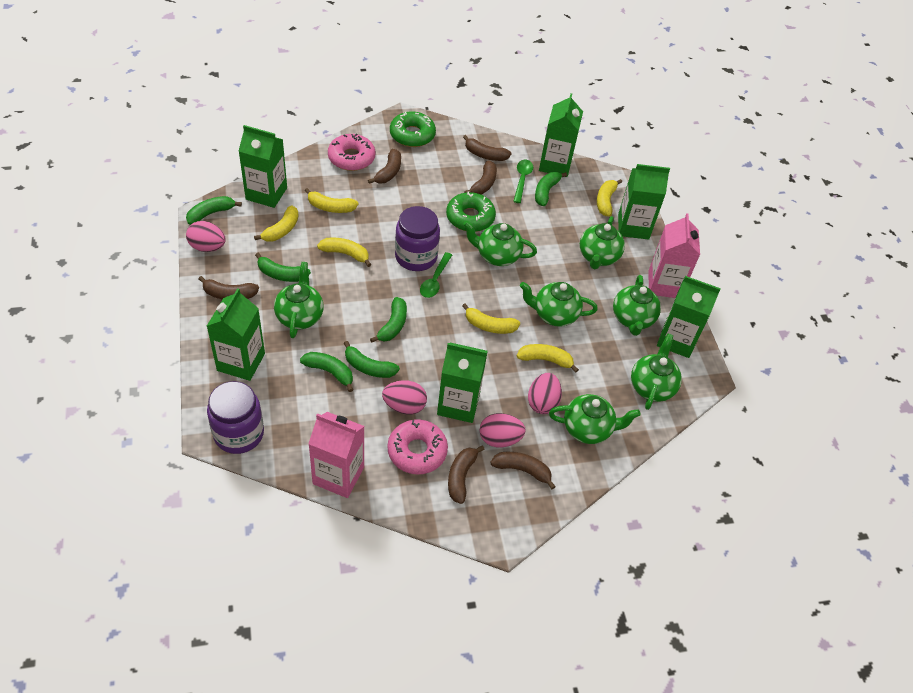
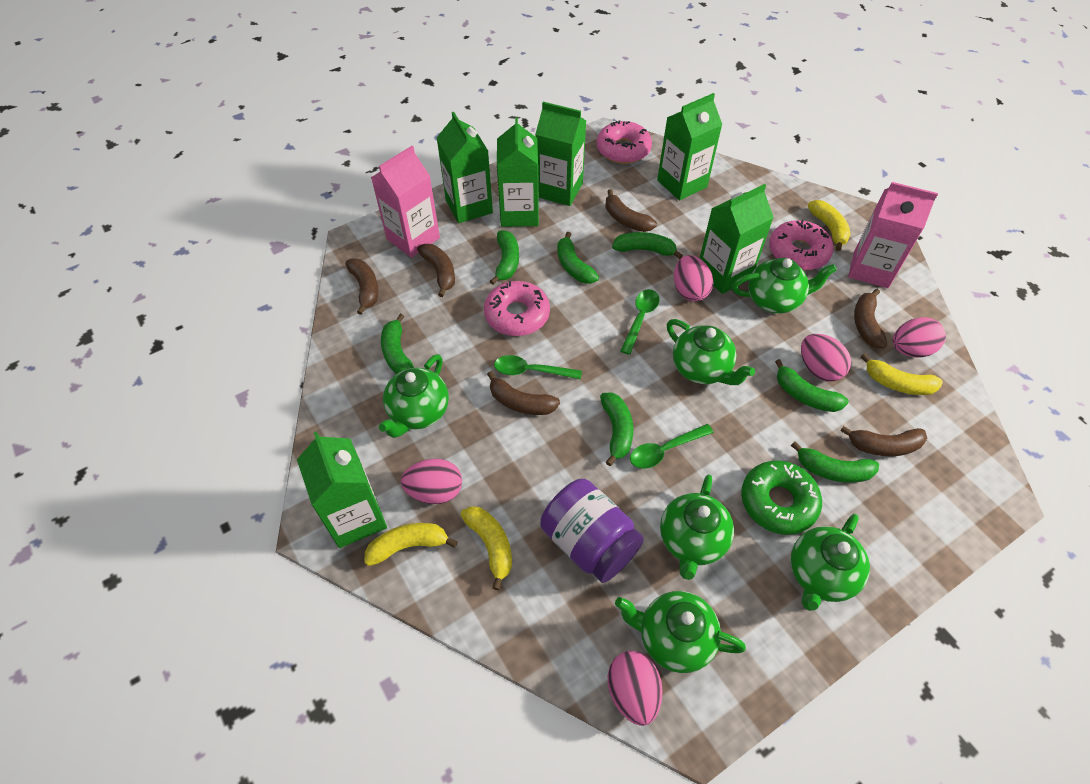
green banana: 6 -> 7
green donut: 2 -> 1
green spoon: 2 -> 3
green teapot: 7 -> 6
pink donut: 2 -> 3
pink egg: 4 -> 5
purple jar: 2 -> 1
yellow banana: 6 -> 4

